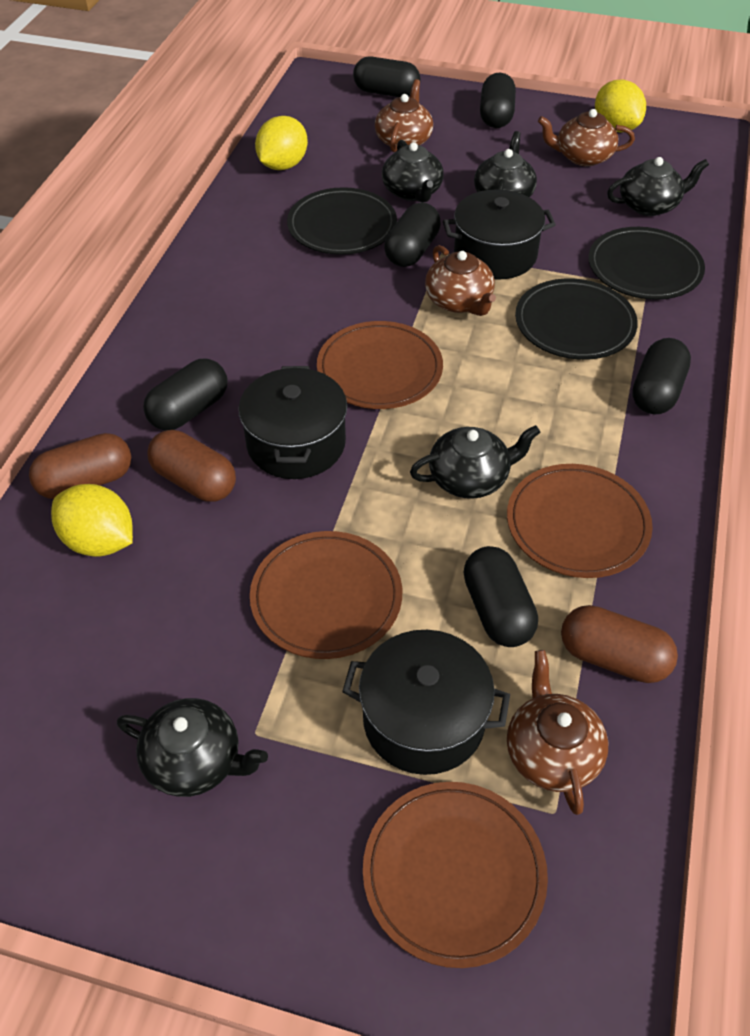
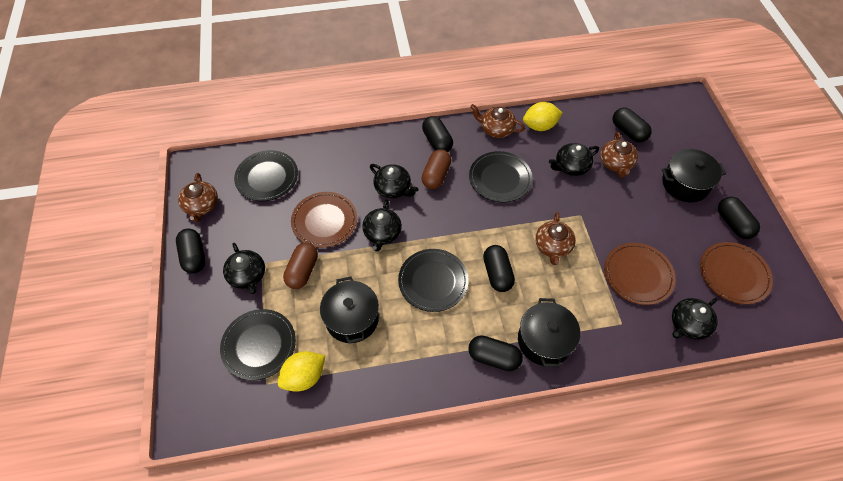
black plate: 3 -> 4
brown capsule: 3 -> 2
brown plate: 4 -> 3
yellow lemon: 3 -> 2

